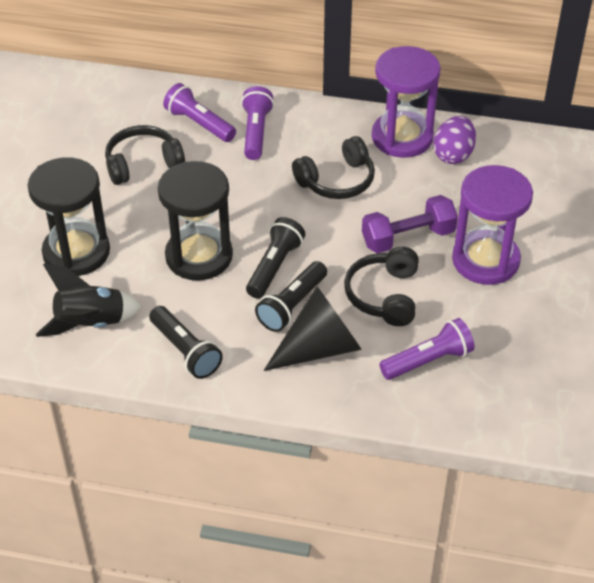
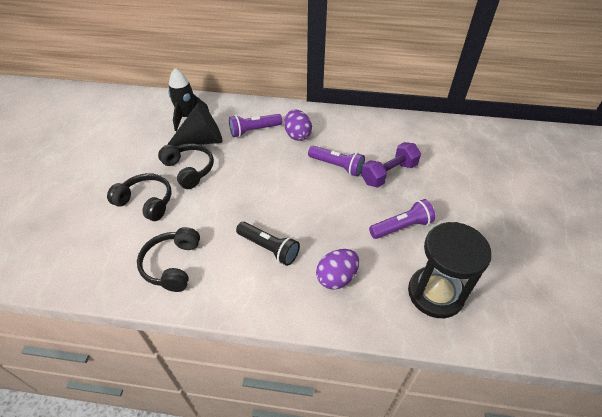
black flashlight: 3 -> 1
black hourglass: 2 -> 1
purple egg: 1 -> 2
purple hourglass: 2 -> 0

